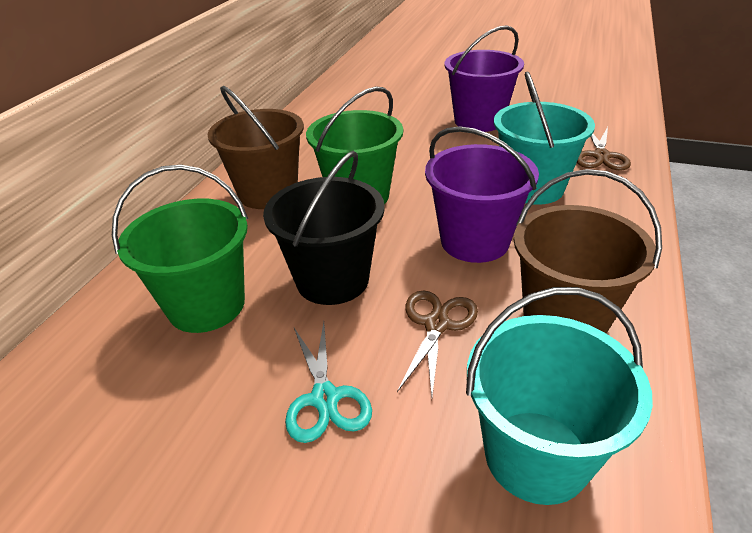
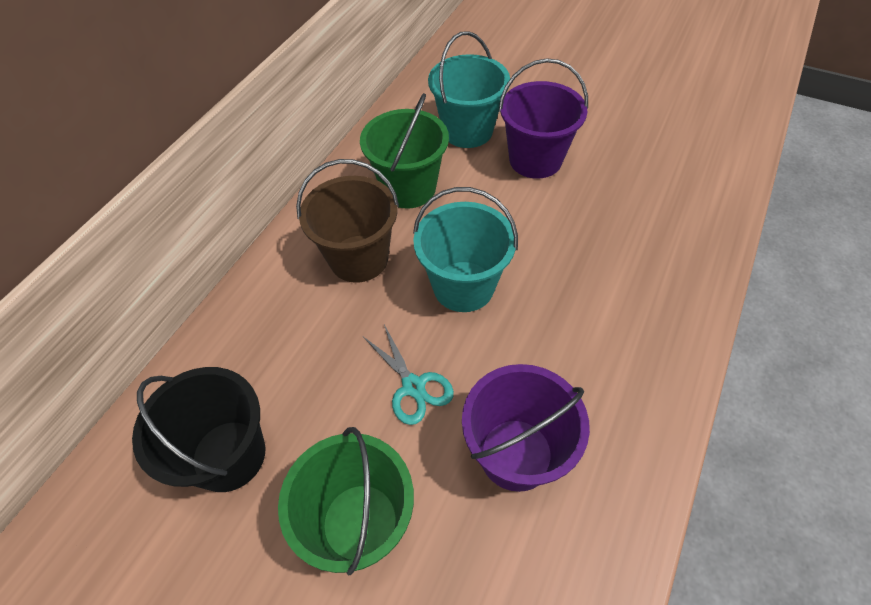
brown bucket: 2 -> 1
brown scissors: 2 -> 0

